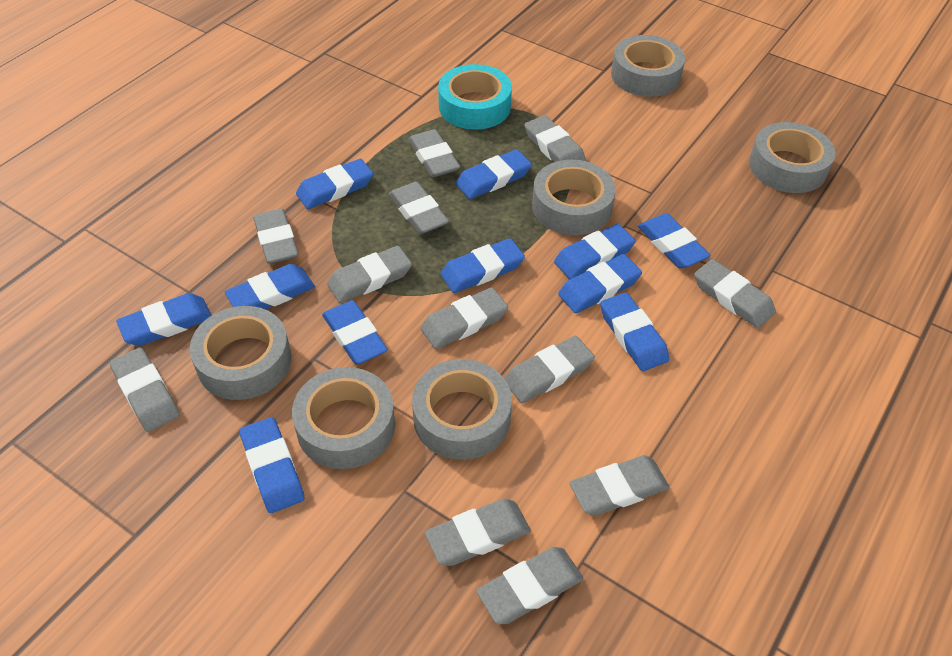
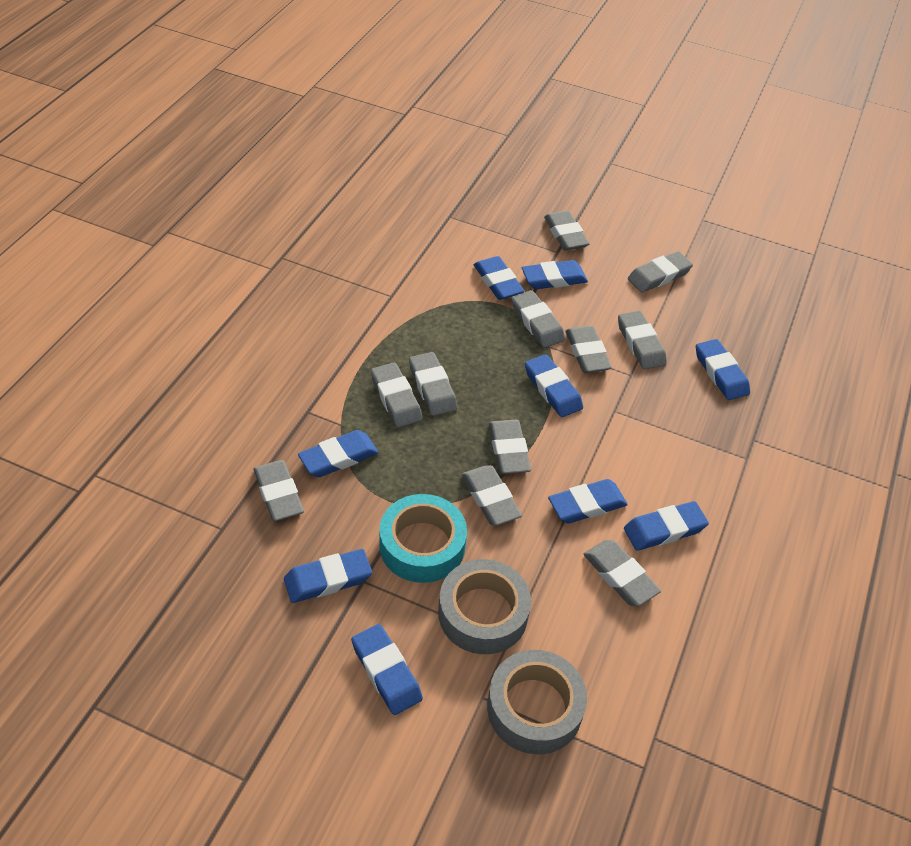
blue eraser: 11 -> 9
grey eraser: 12 -> 11
grey tape: 6 -> 2

